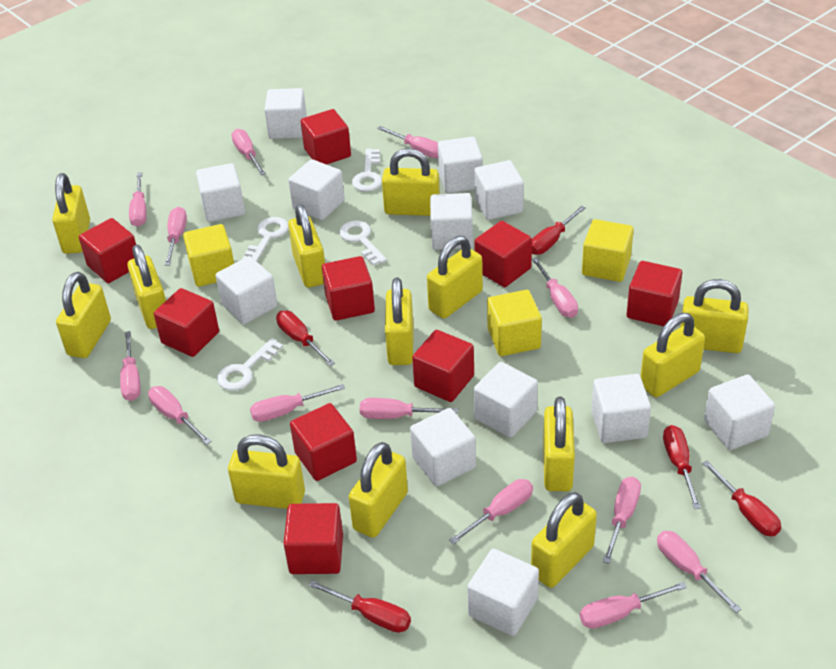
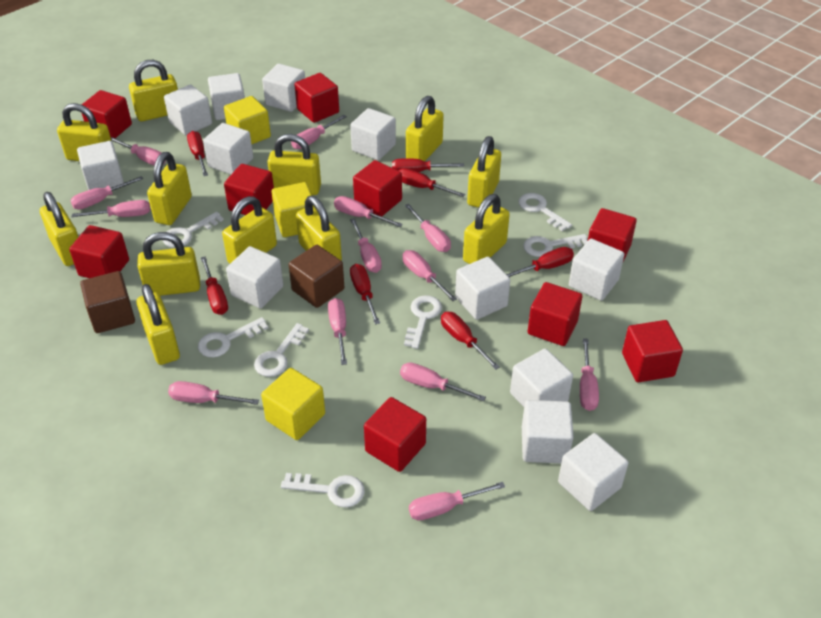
brown cube: 0 -> 2
red screwdriver: 5 -> 7
white key: 4 -> 7
yellow padlock: 13 -> 12

